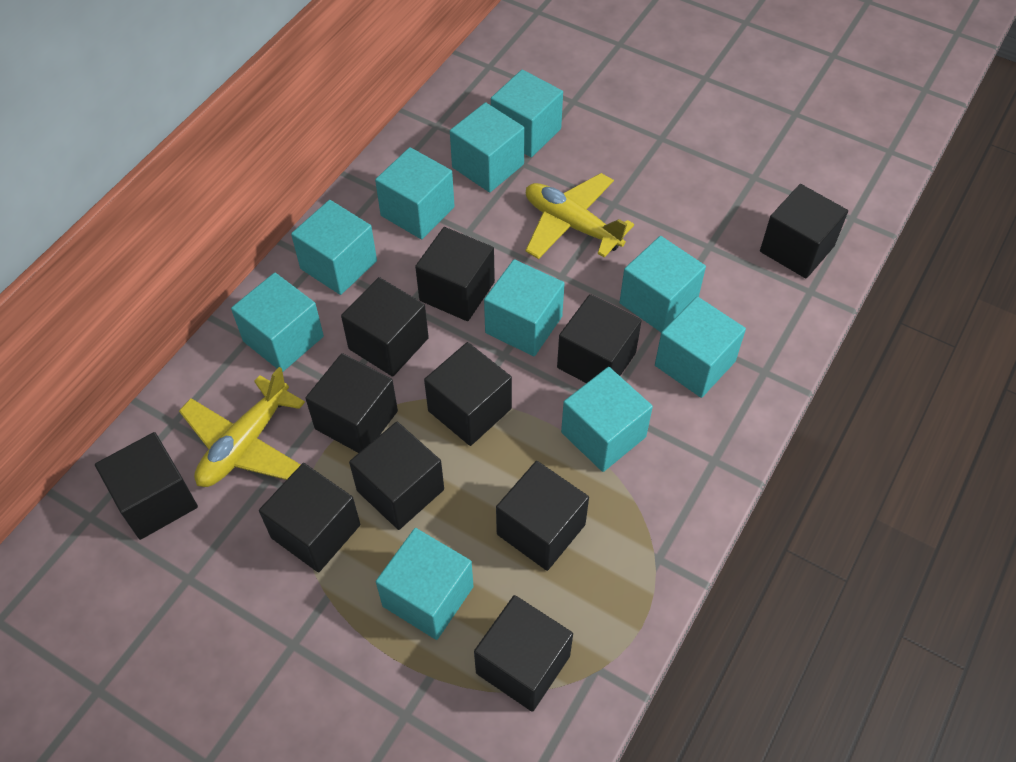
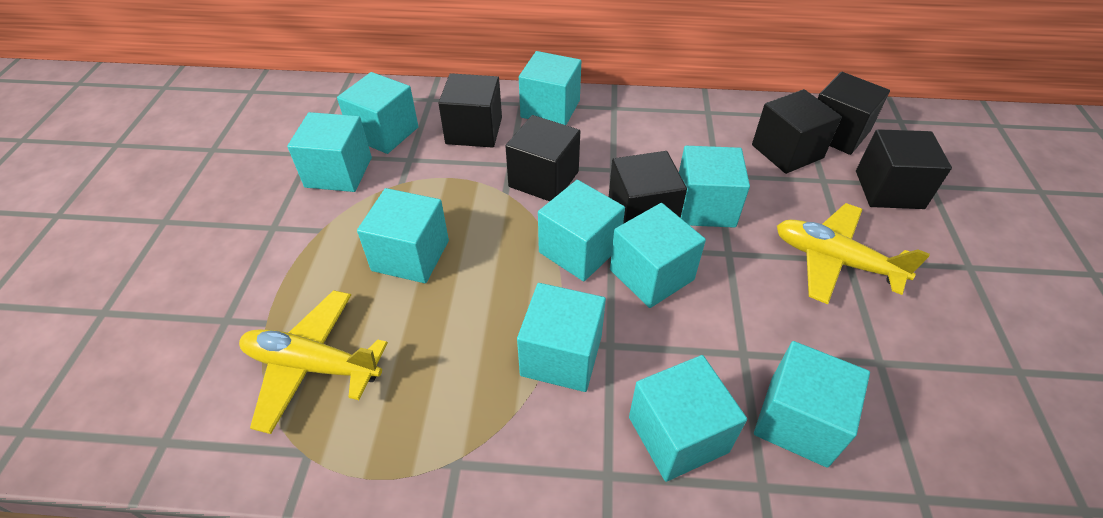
black cube: 11 -> 6

